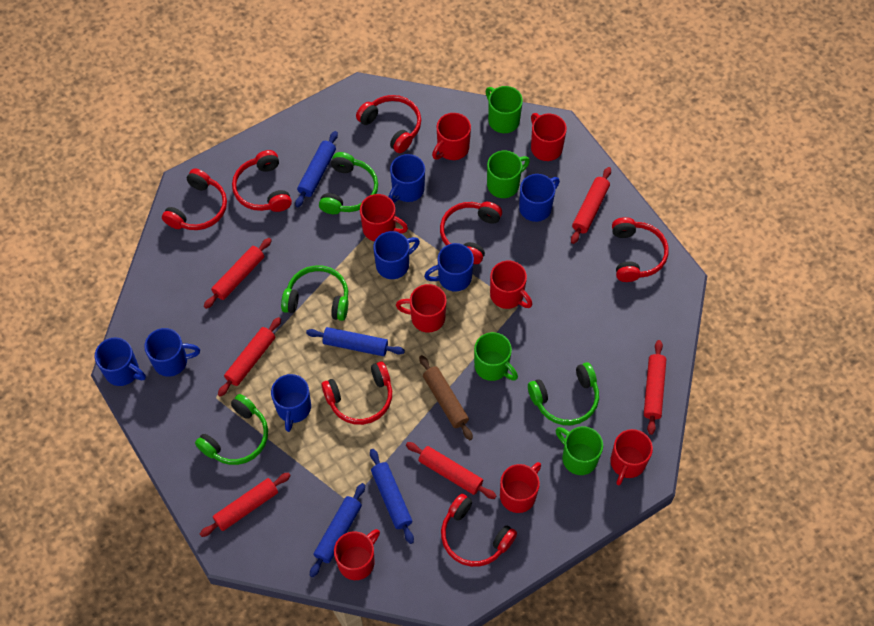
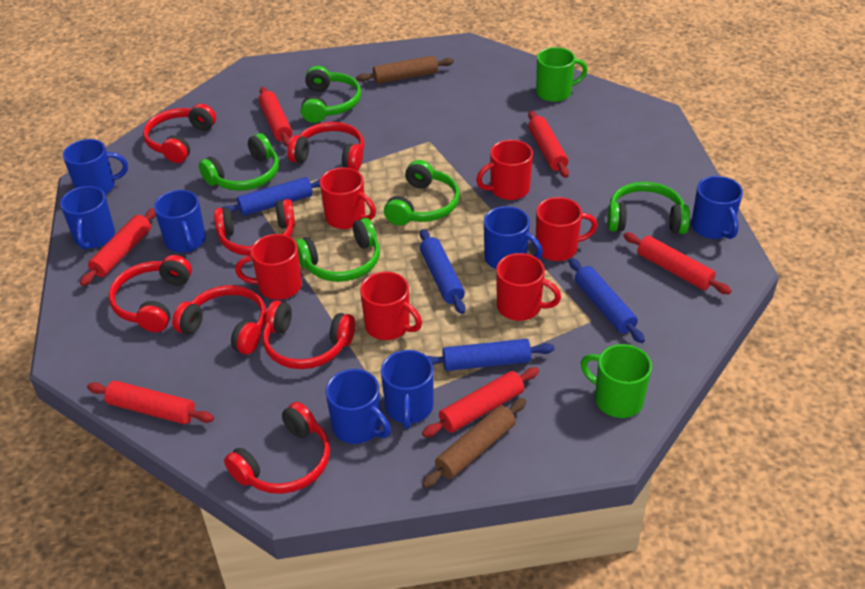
brown rolling pin: 1 -> 2
green headphones: 4 -> 5
green mug: 4 -> 2
red mug: 8 -> 6

